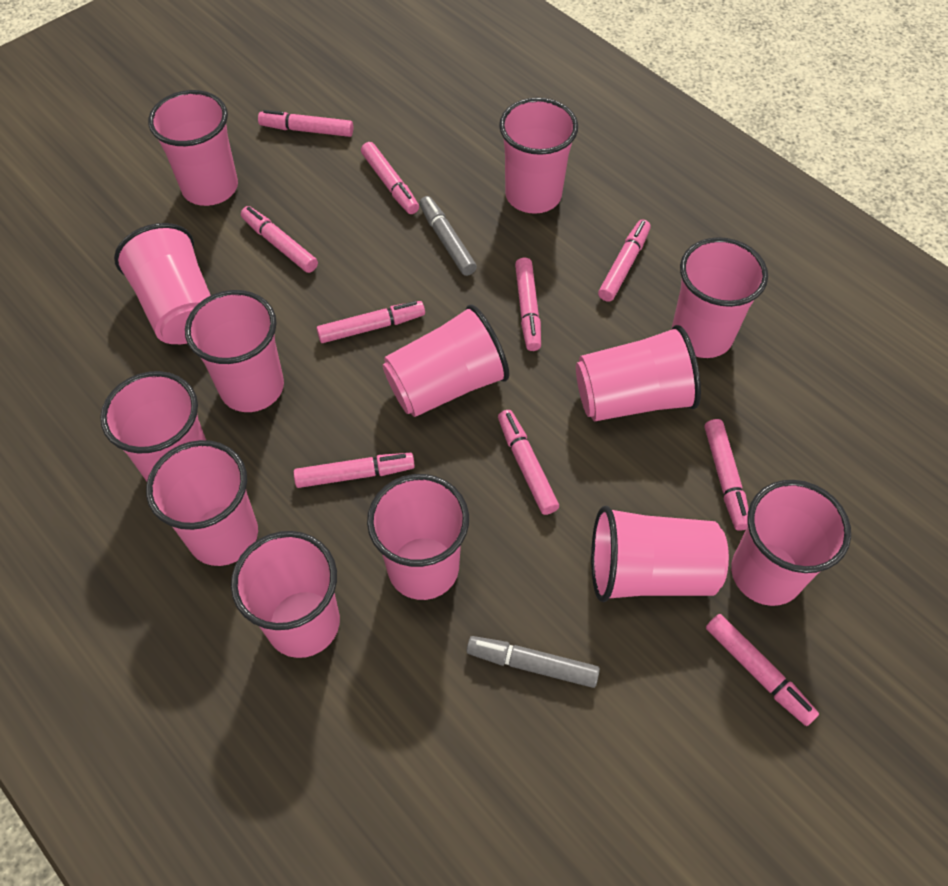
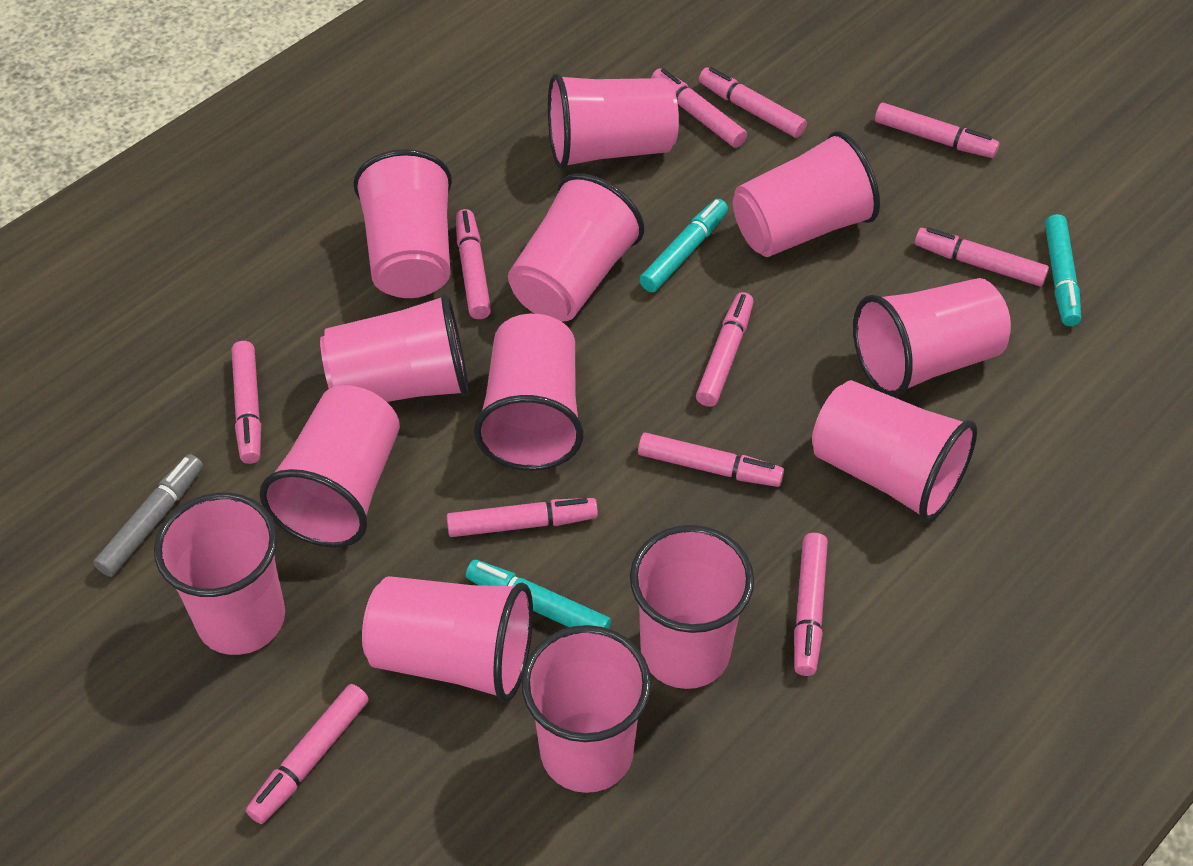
grey marker: 2 -> 1
pink marker: 10 -> 11
turquoise marker: 0 -> 3

